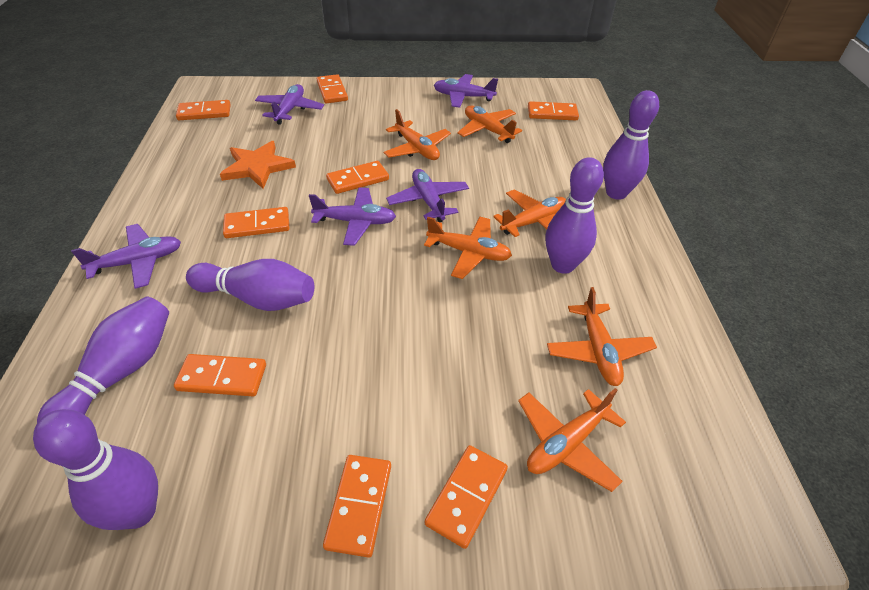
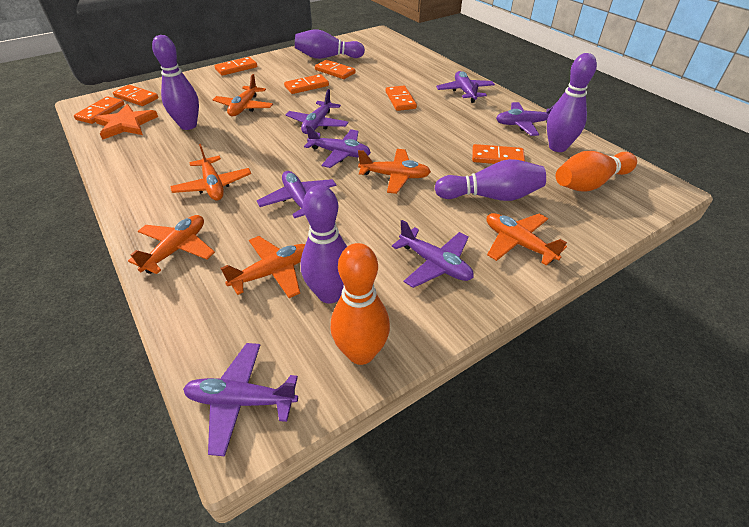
orange bowling pin: 0 -> 2
orange domino: 8 -> 7
purple plane: 5 -> 7

